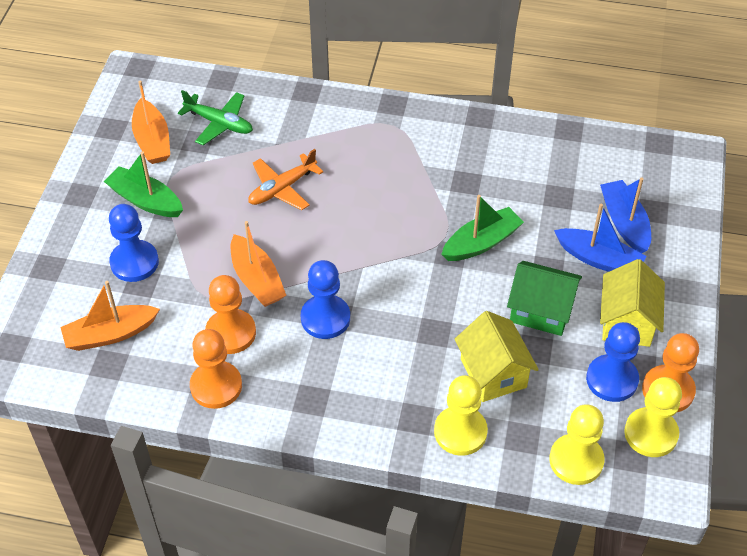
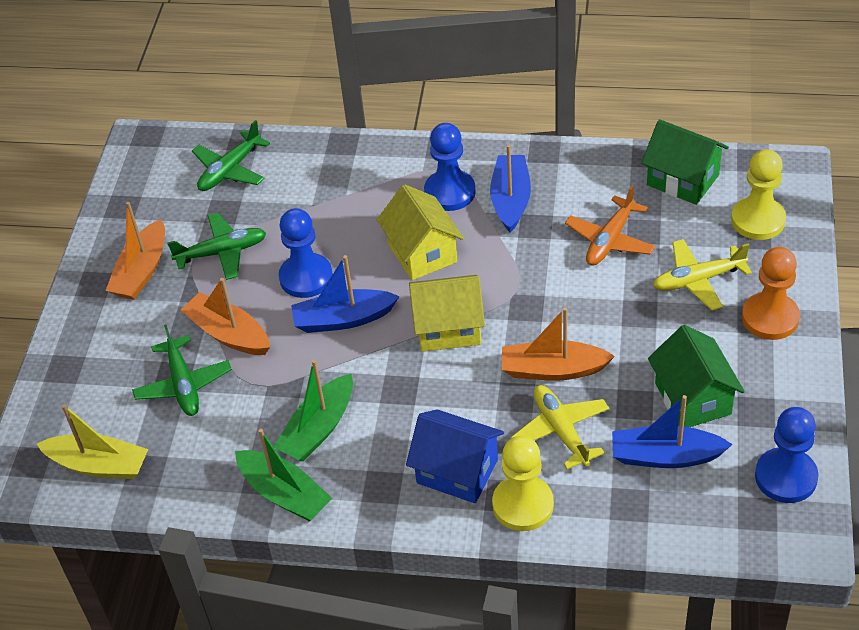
blue boat: 2 -> 3
blue house: 0 -> 1
green house: 1 -> 2
green plane: 1 -> 3
orange pawn: 3 -> 1
yellow boat: 0 -> 1
yellow pawn: 3 -> 2
yellow plane: 0 -> 2

